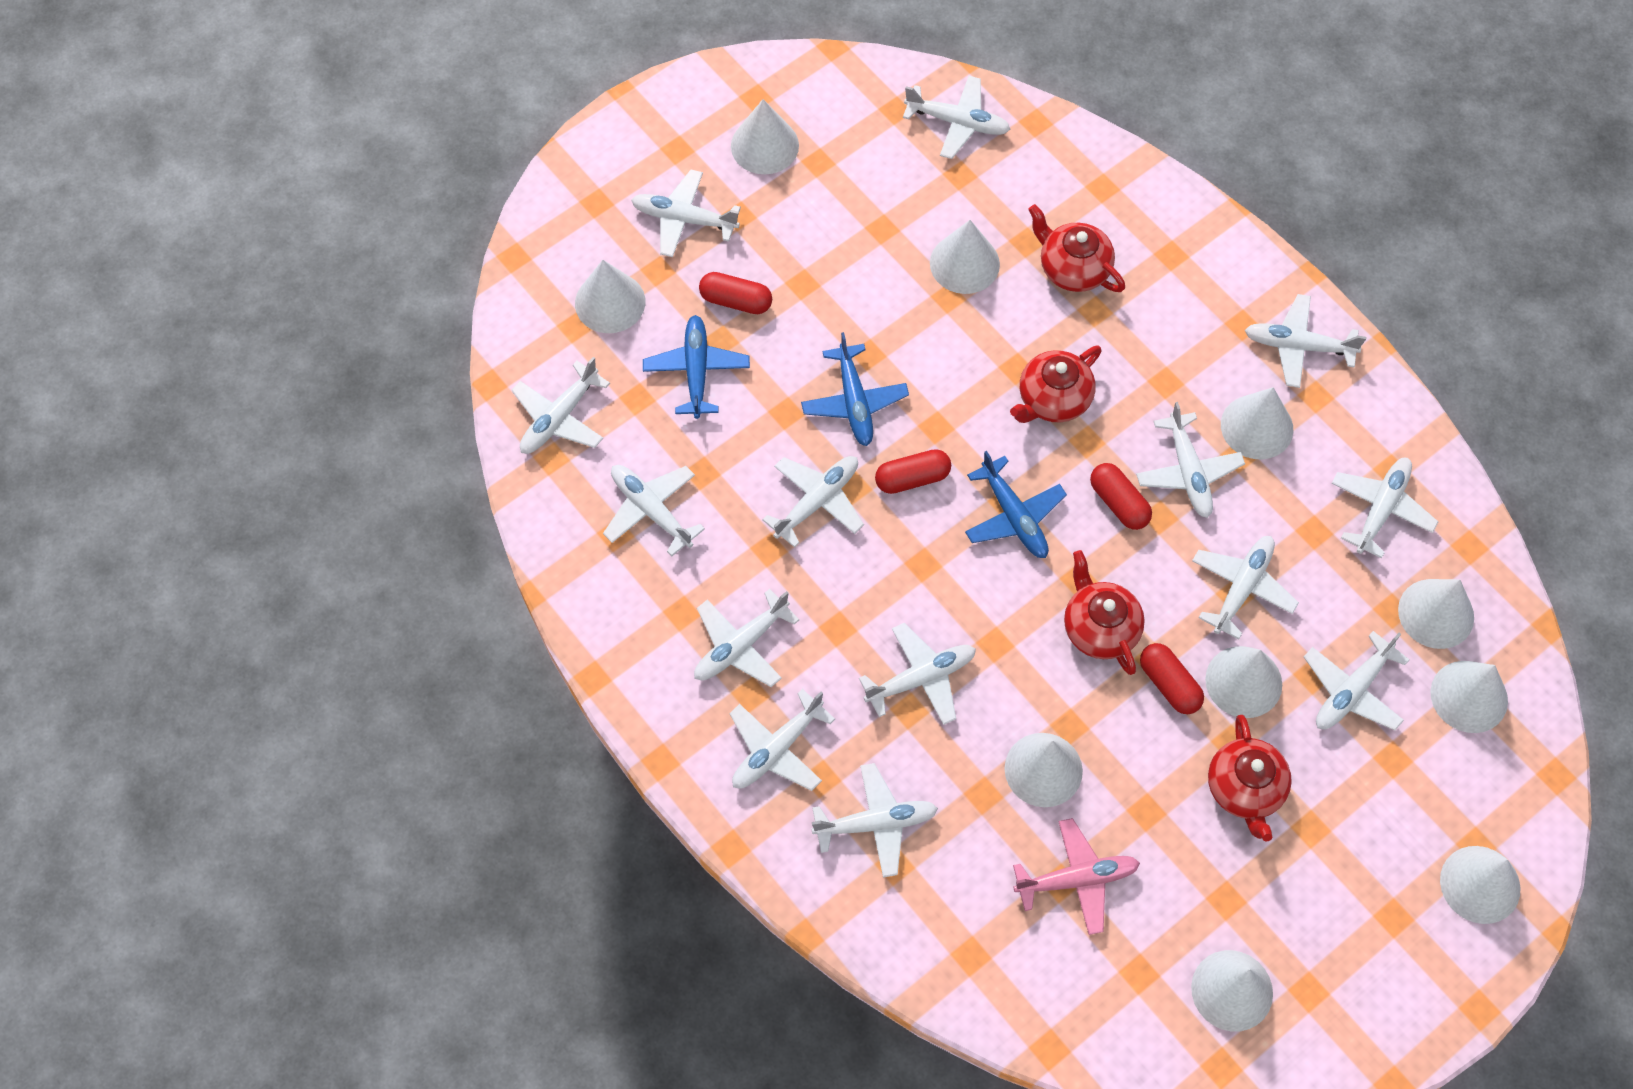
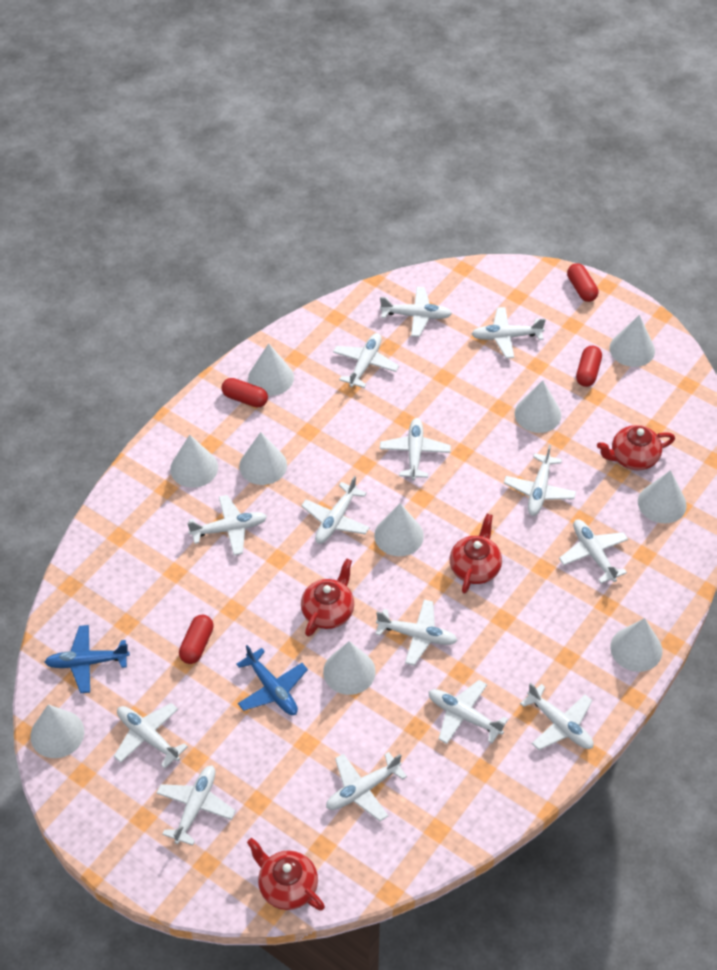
blue plane: 3 -> 2
pink plane: 1 -> 0

